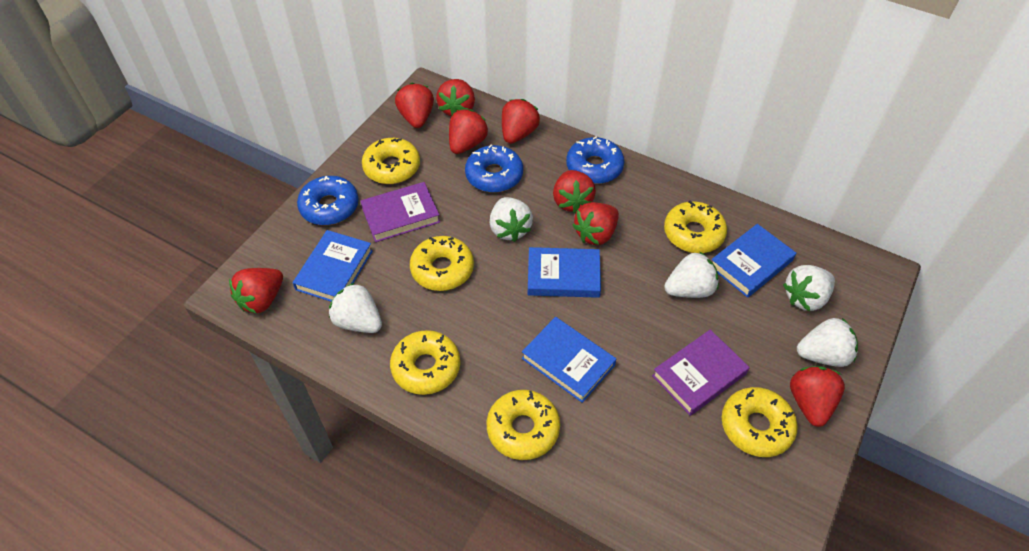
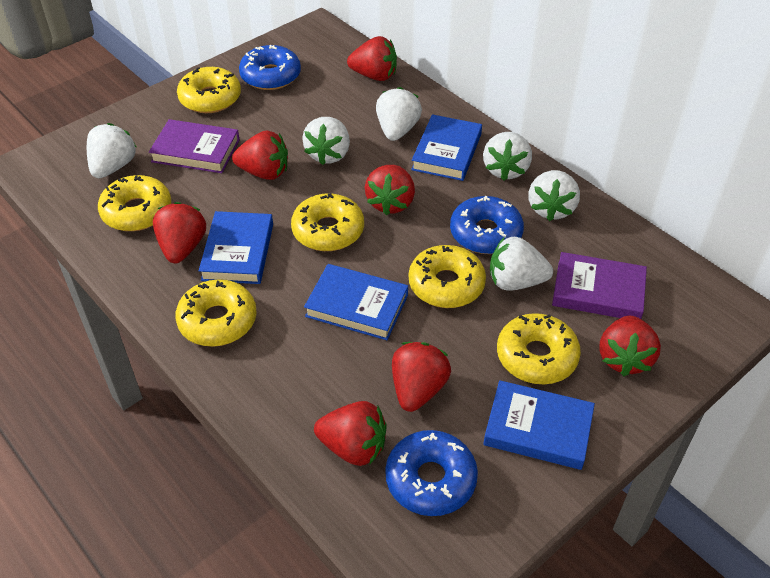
red strawberry: 8 -> 7
white strawberry: 5 -> 6

